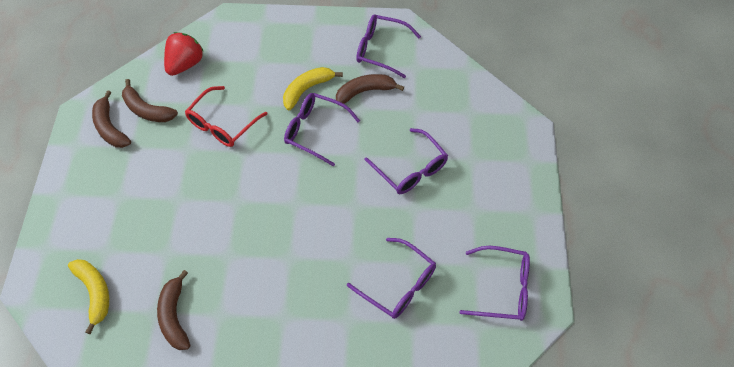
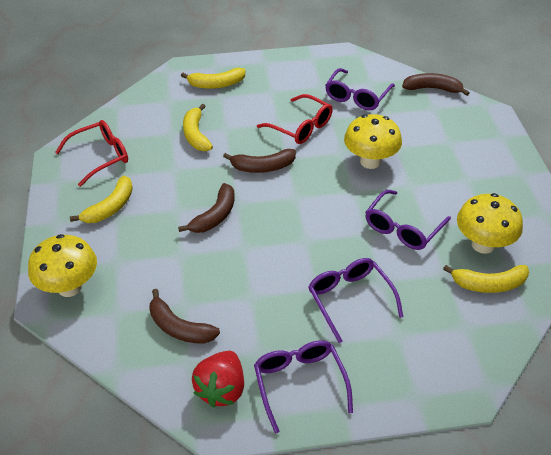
purple glasses: 5 -> 4
red glasses: 1 -> 2
yellow banana: 2 -> 4
yellow mushroom: 0 -> 3

